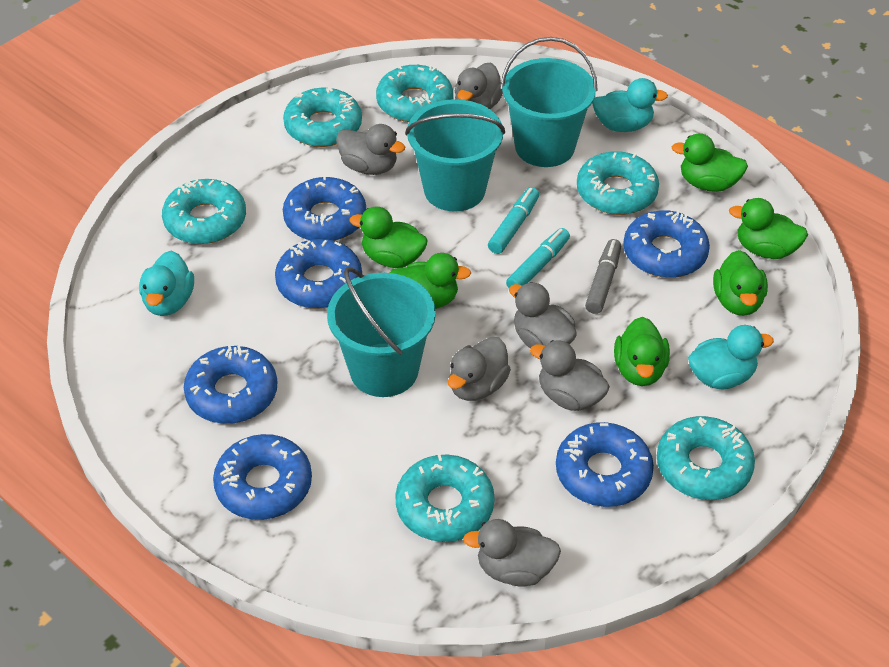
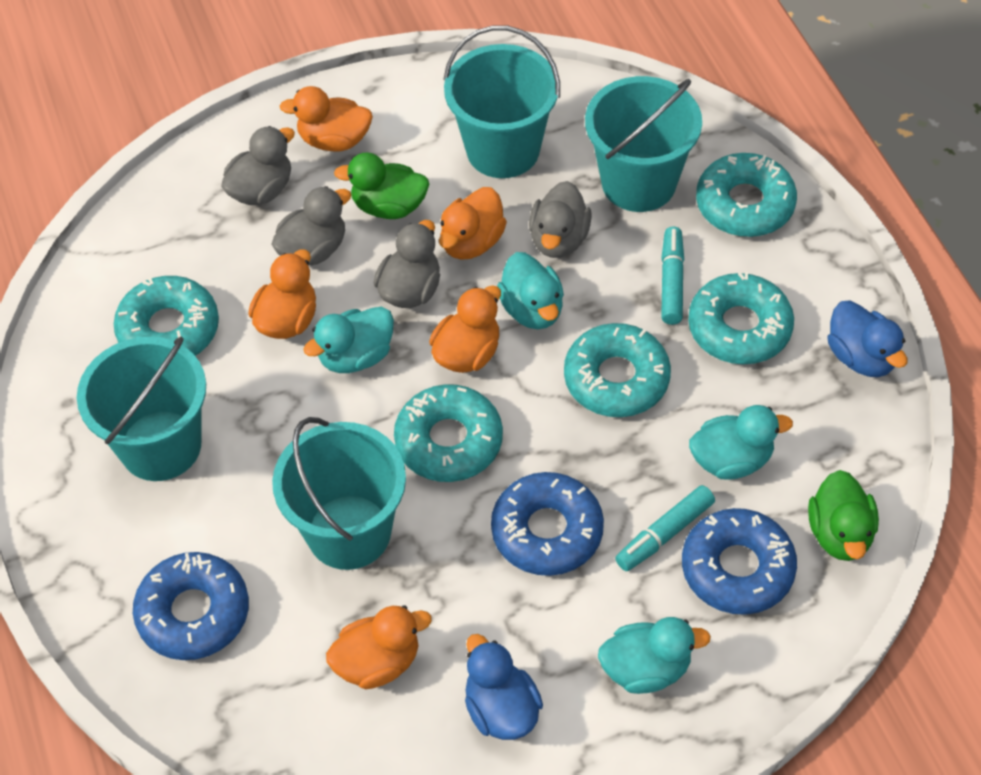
blue donut: 6 -> 3
blue duck: 0 -> 2
green duck: 6 -> 2
grey duck: 6 -> 4
grey marker: 1 -> 0
orange duck: 0 -> 5
turquoise bucket: 3 -> 4
turquoise donut: 6 -> 5
turquoise duck: 3 -> 4

